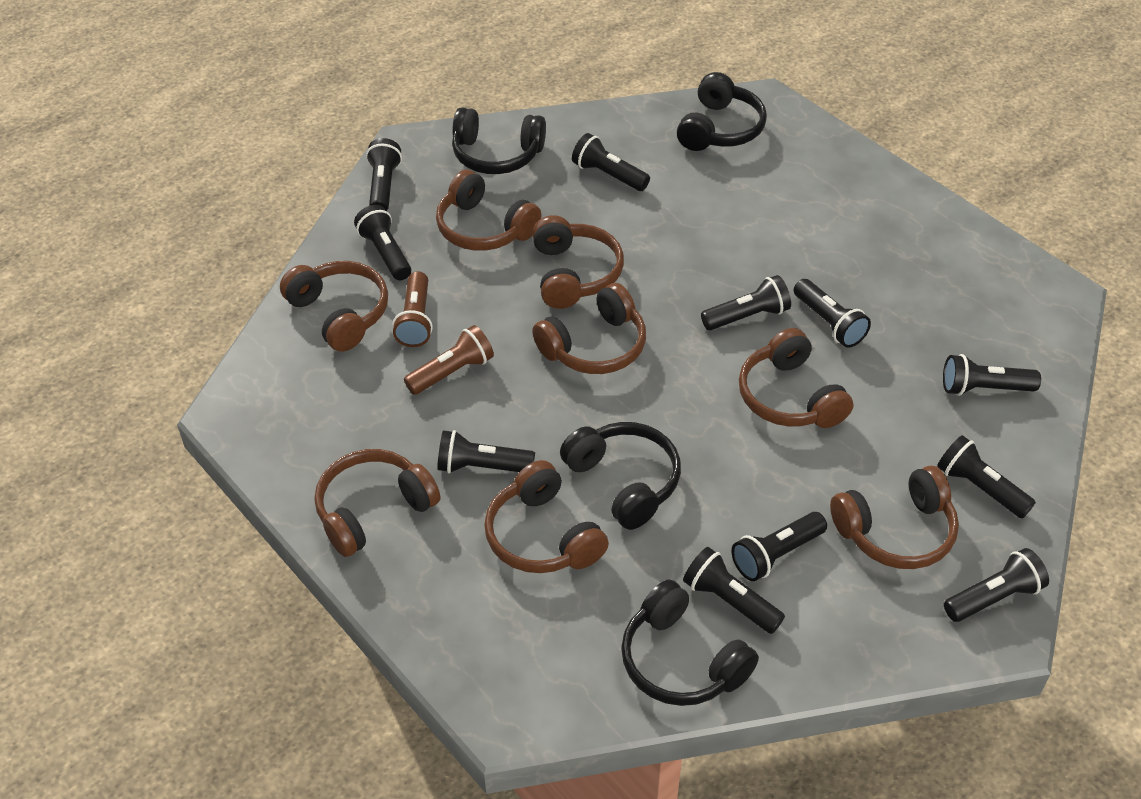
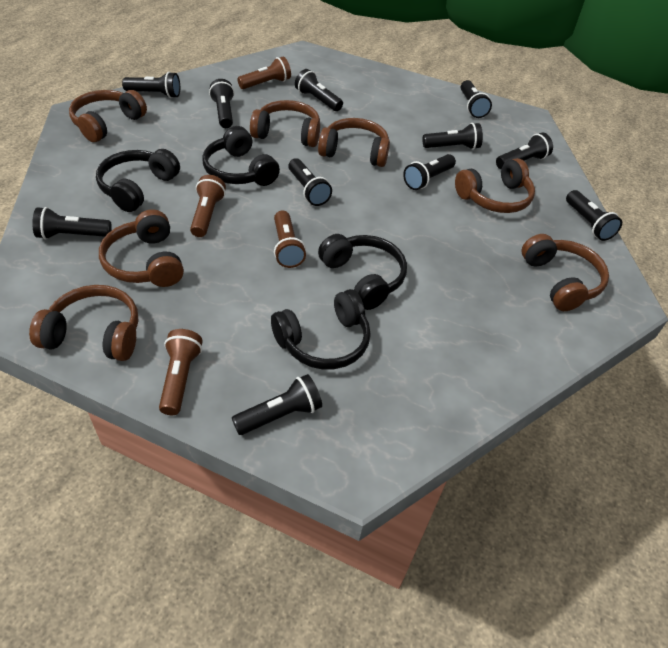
brown flashlight: 2 -> 4
brown headphones: 8 -> 7

